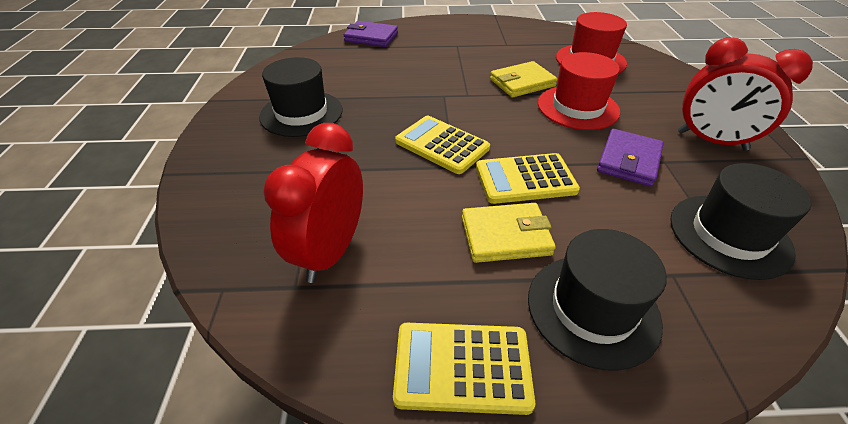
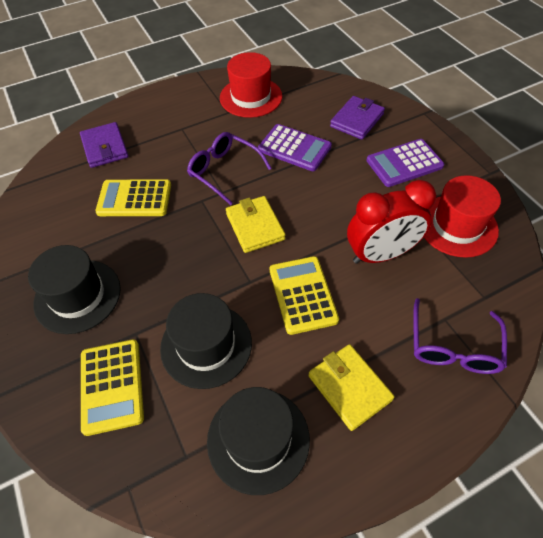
purple calculator: 0 -> 2
purple glasses: 0 -> 2
red clock: 2 -> 1

